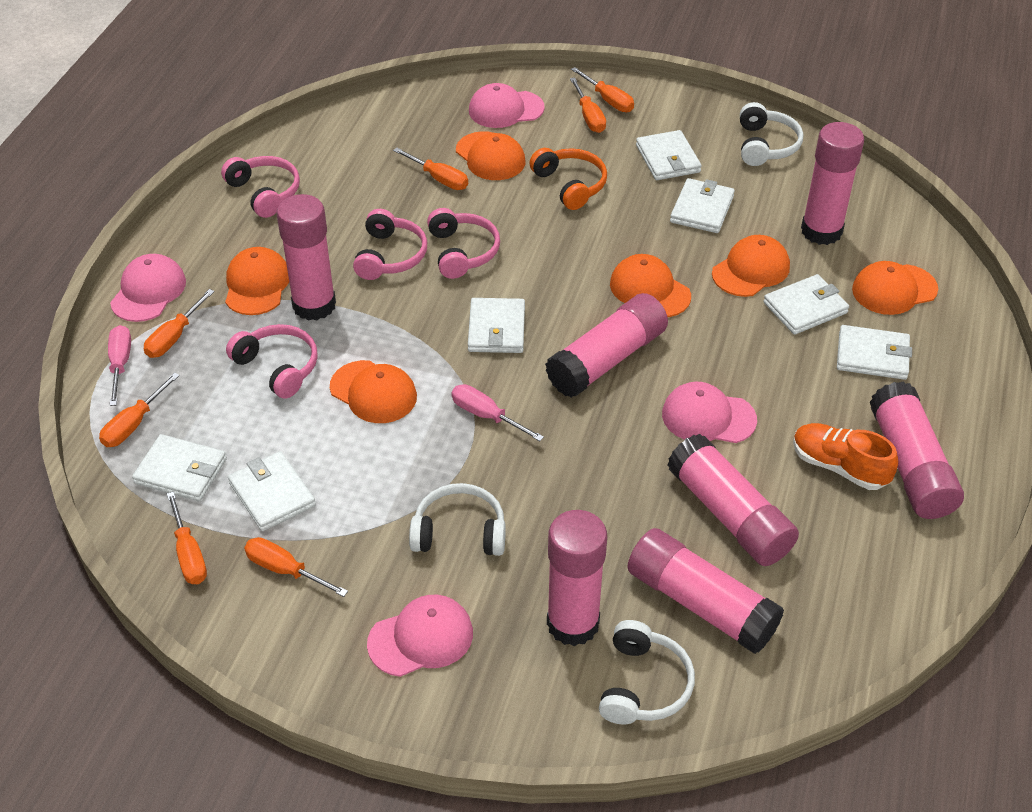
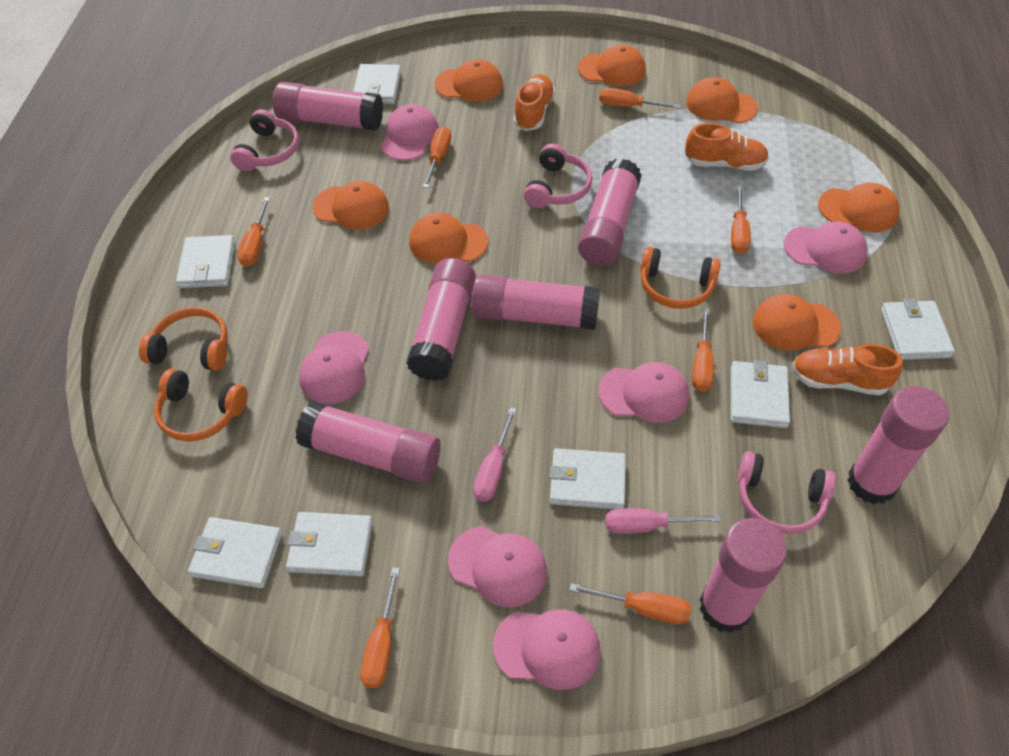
orange cap: 6 -> 7
orange headphones: 1 -> 3
orange shoe: 1 -> 3
pink cap: 4 -> 6
pink headphones: 4 -> 3
white headphones: 3 -> 0

